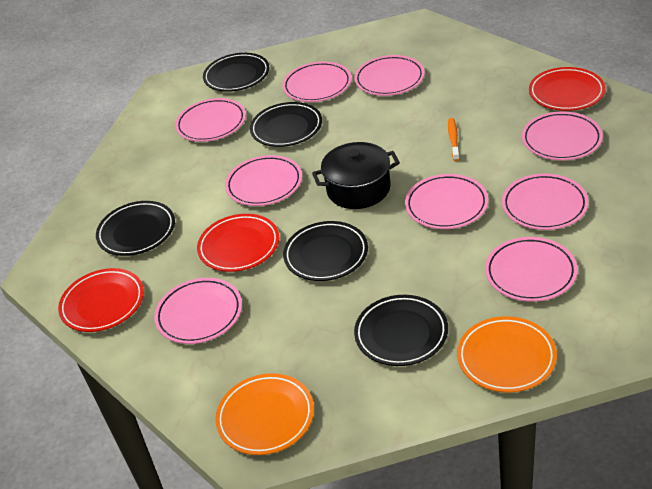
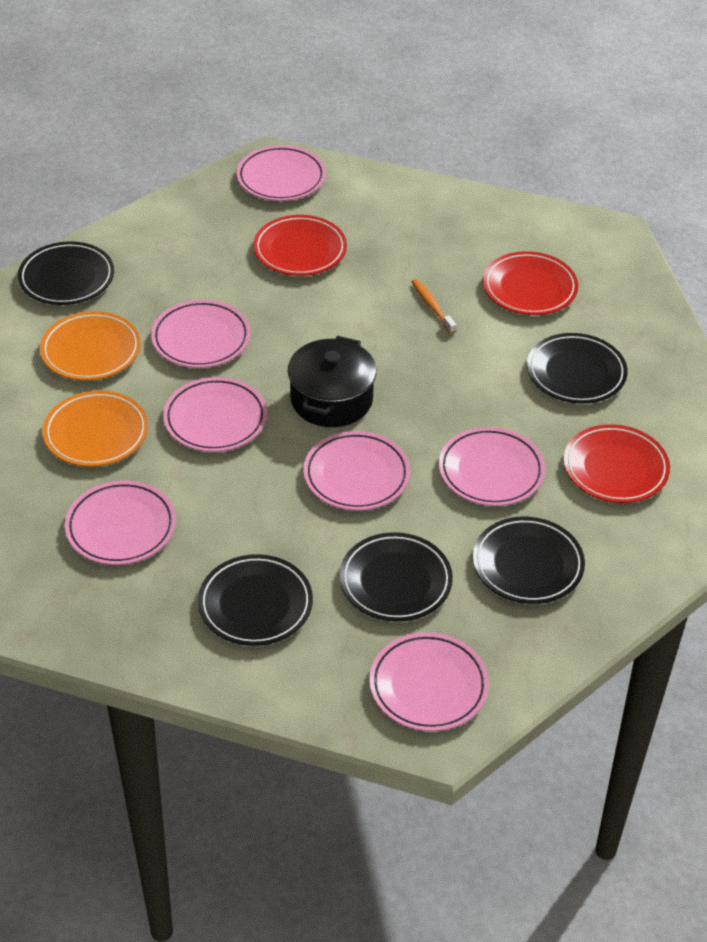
pink plate: 9 -> 7

